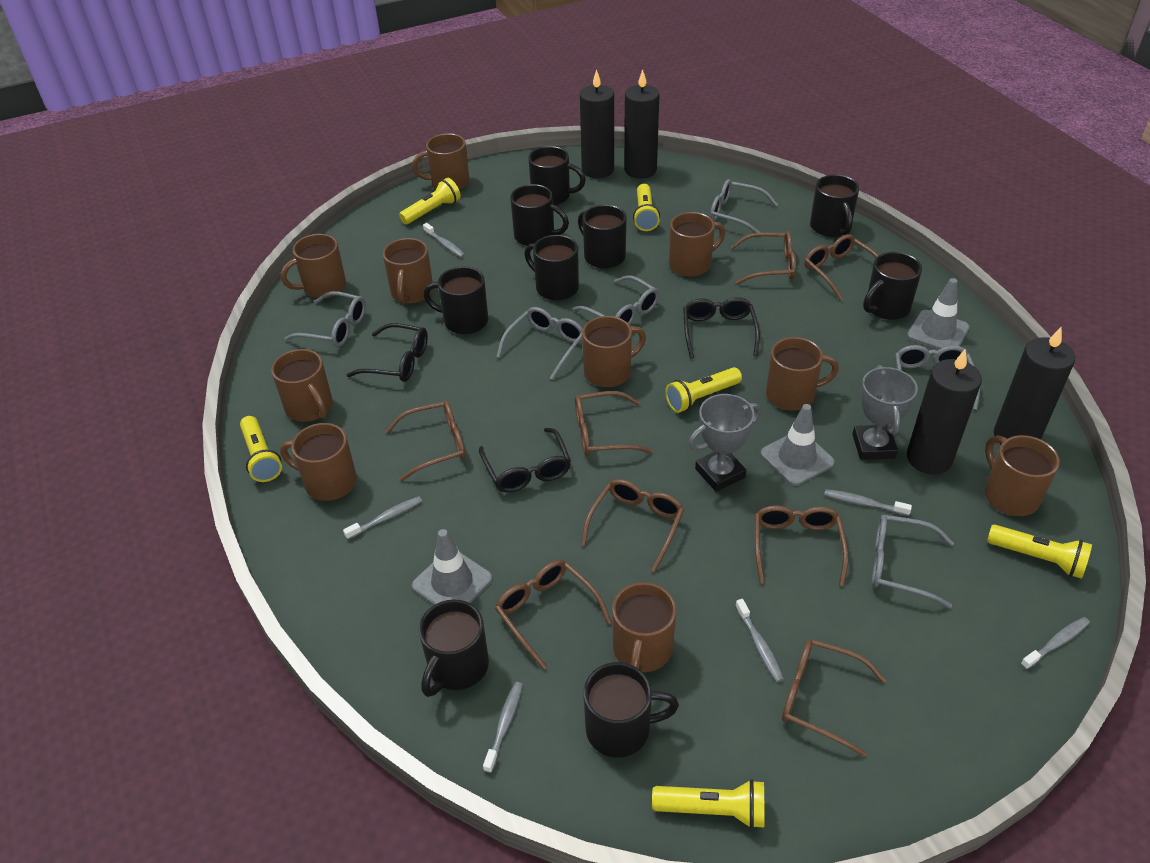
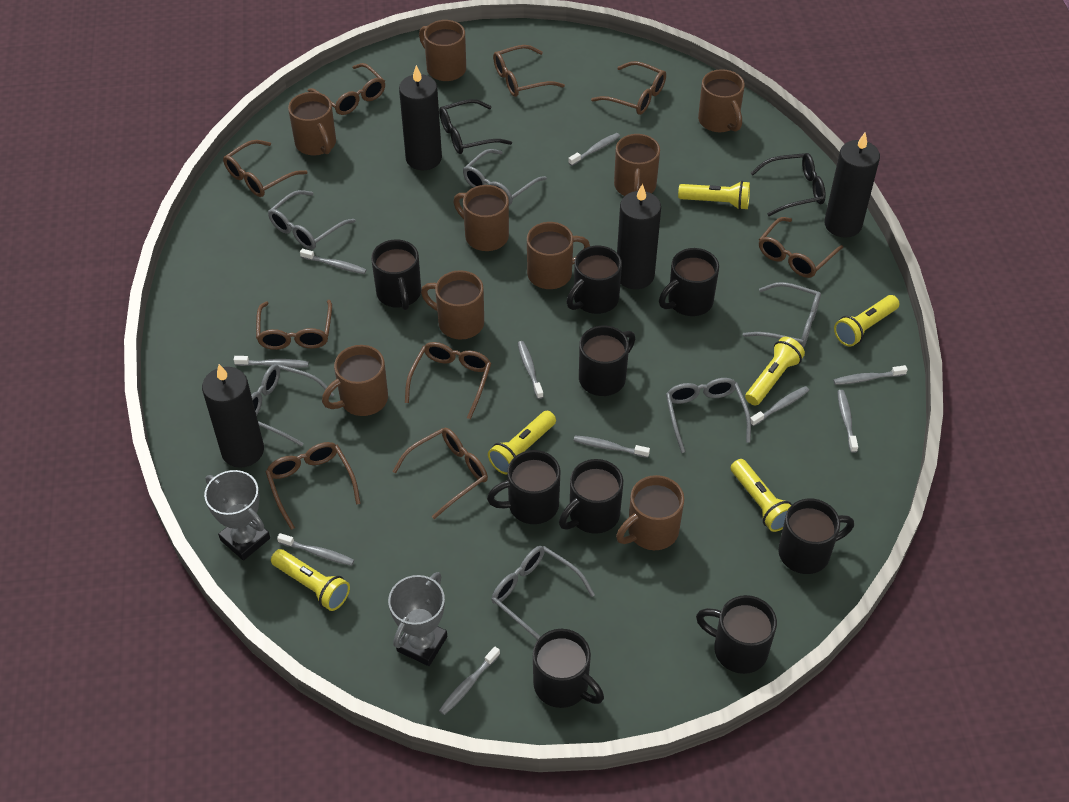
black glasses: 3 -> 2
brown glasses: 8 -> 9
brown mug: 10 -> 9
grey toothbrush: 6 -> 10
grey traffic cone: 3 -> 0

